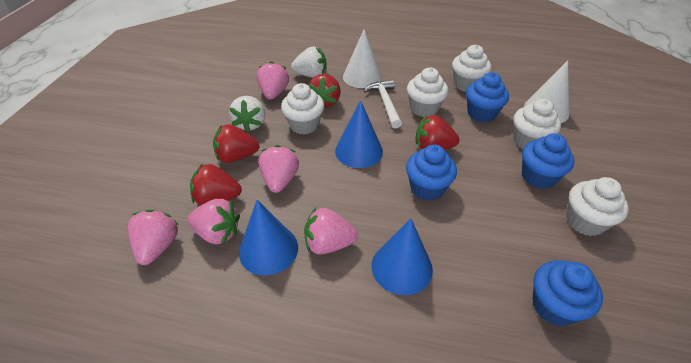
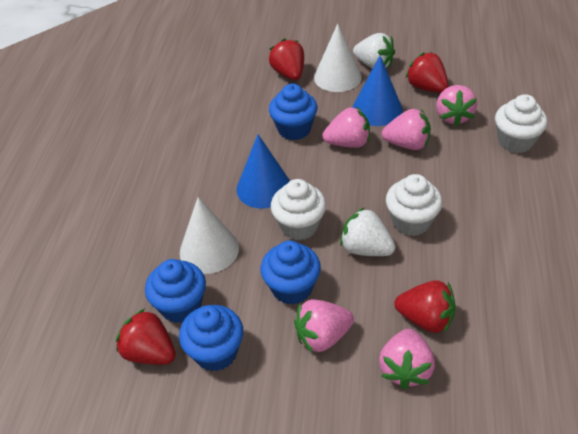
blue cone: 3 -> 2
white cupcake: 5 -> 3
white hammer: 1 -> 0

